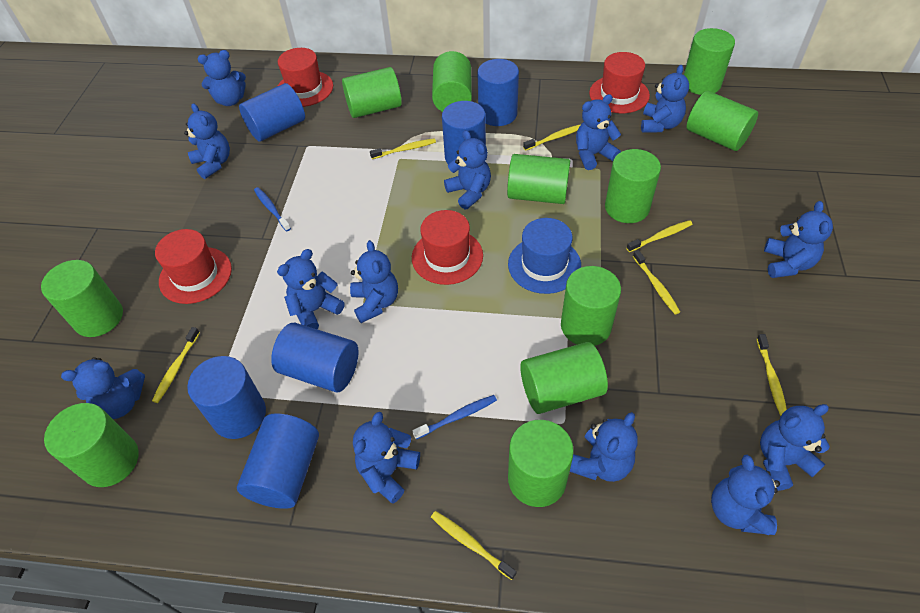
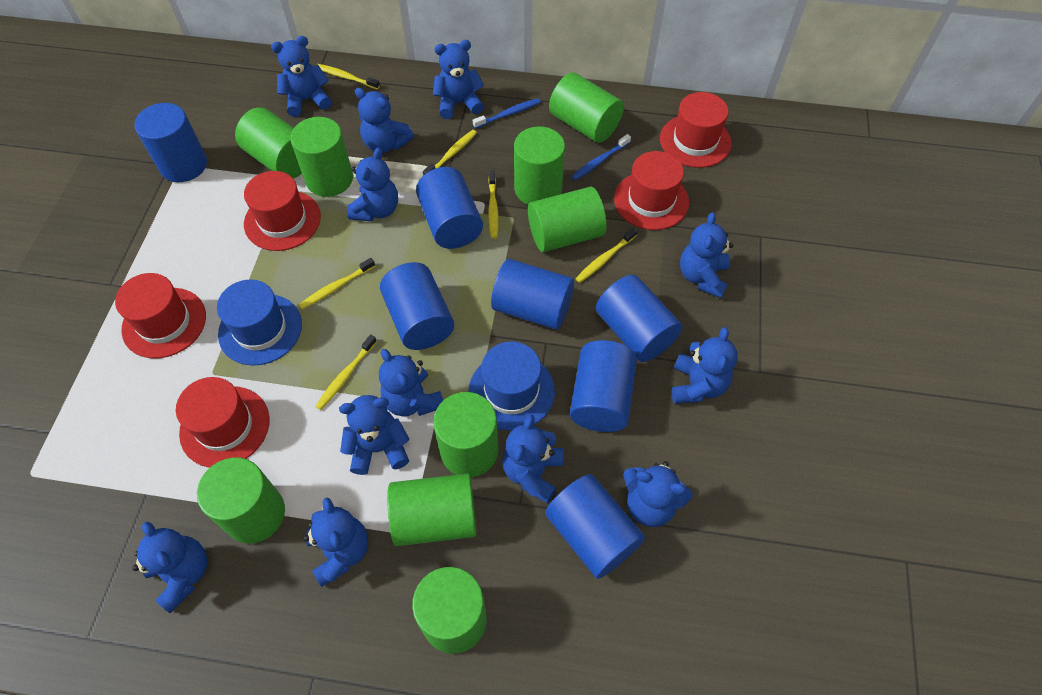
blue cylinder: 6 -> 7
blue hat: 1 -> 2
blue teddy bear: 13 -> 12
green cylinder: 11 -> 9
red hat: 4 -> 5
yellow toothbrush: 7 -> 6

